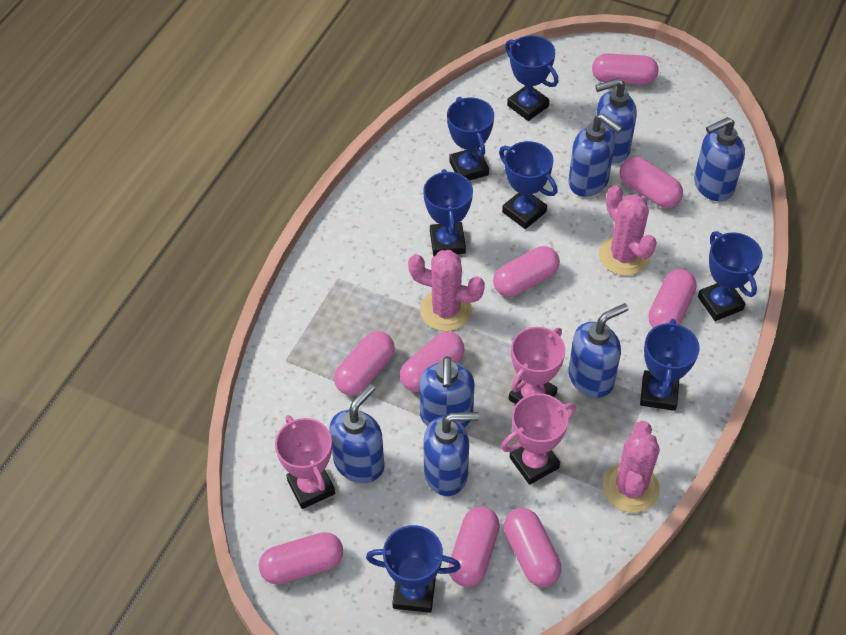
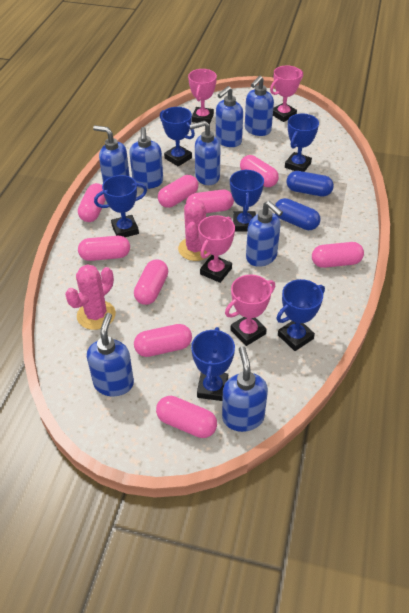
blue capsule: 0 -> 2
blue soap dispenser: 7 -> 8
blue trophy: 7 -> 6
pink cactus: 3 -> 2
pink trophy: 3 -> 4

